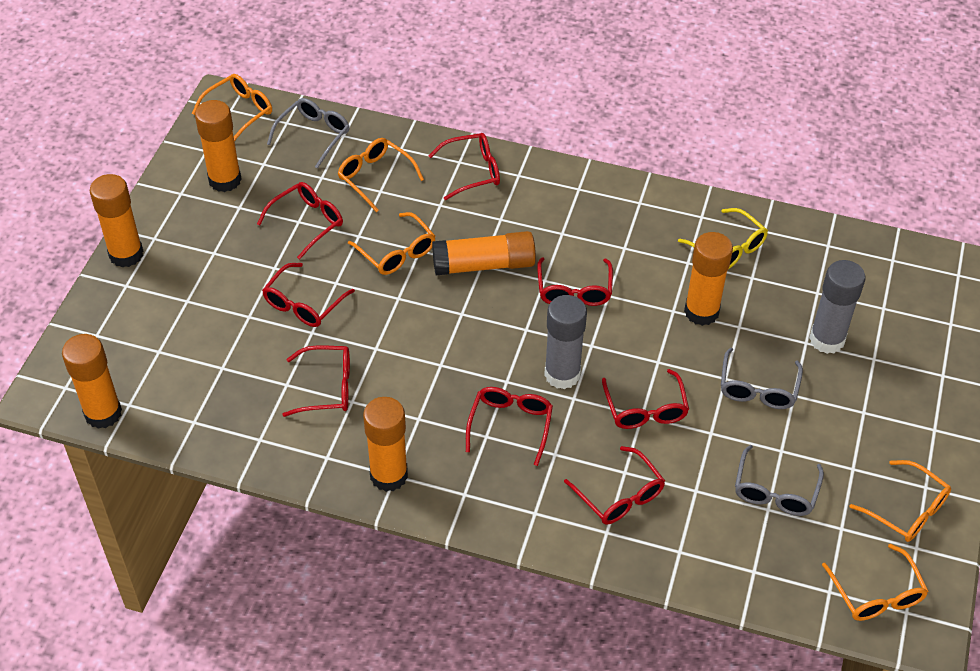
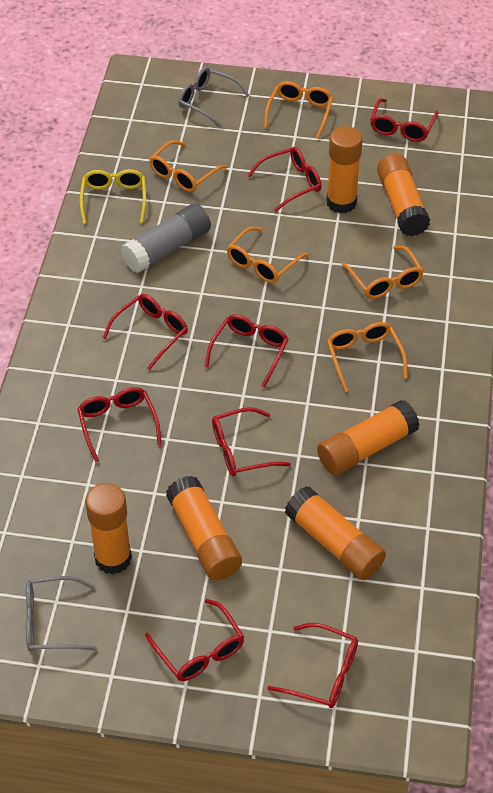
grey glasses: 3 -> 2
grey glue stick: 2 -> 1

